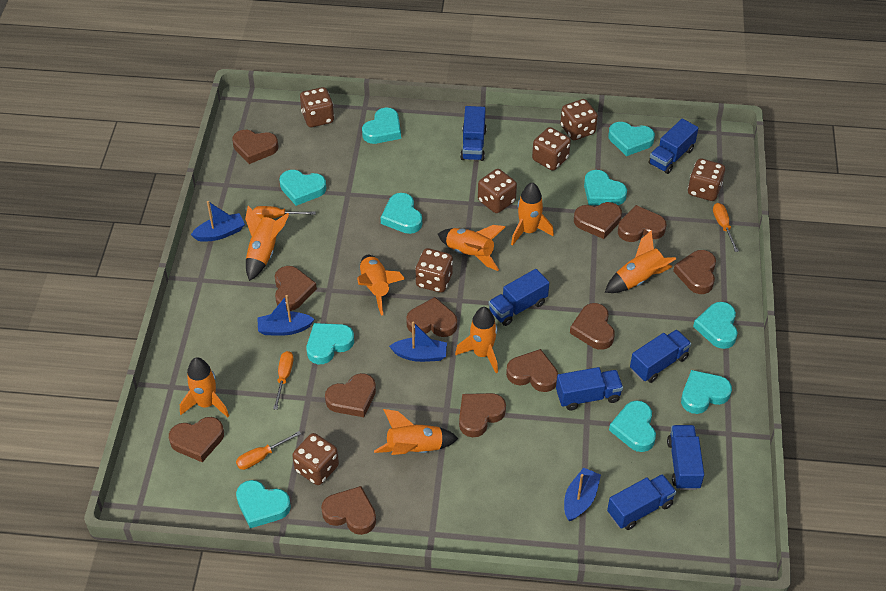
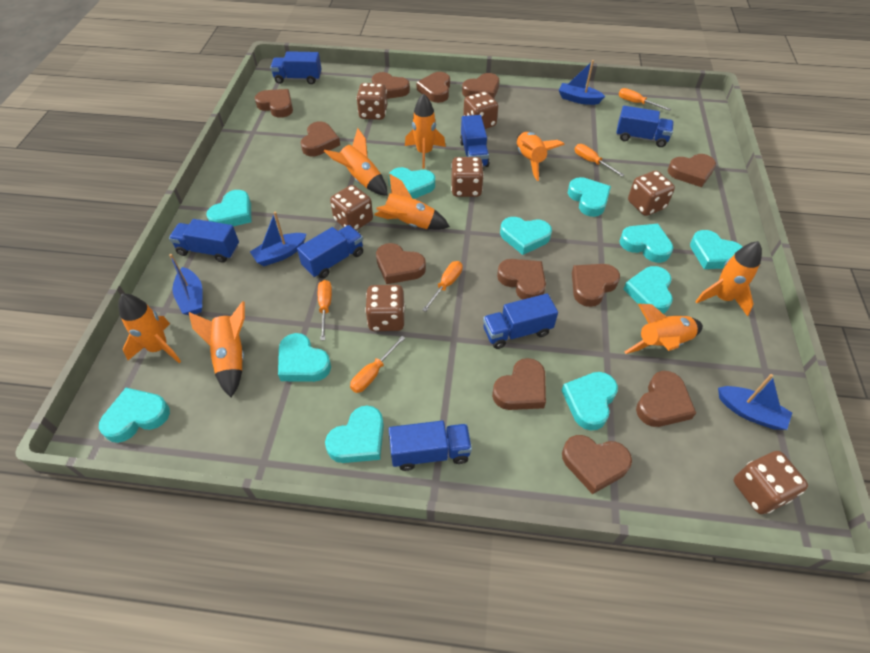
orange screwdriver: 4 -> 5
turquoise heart: 10 -> 11

